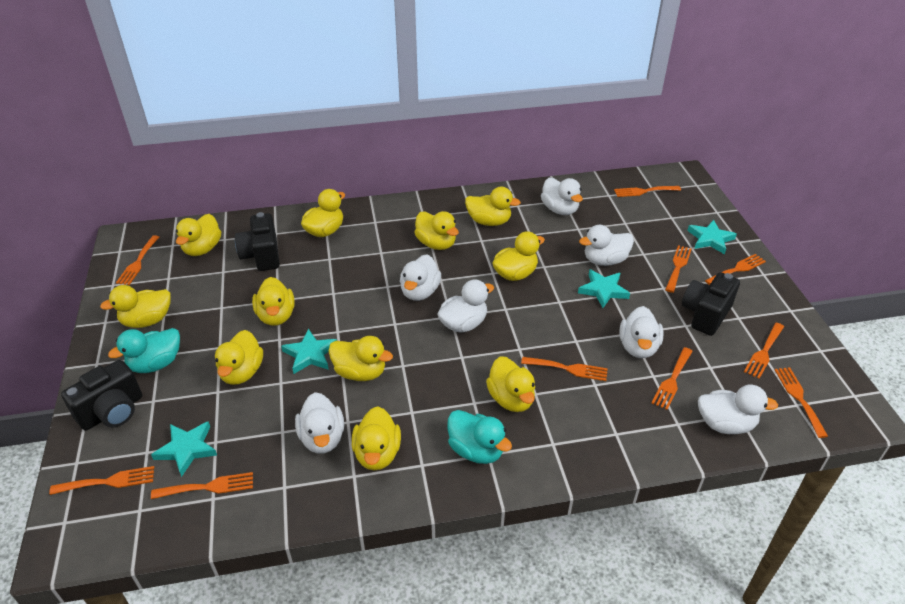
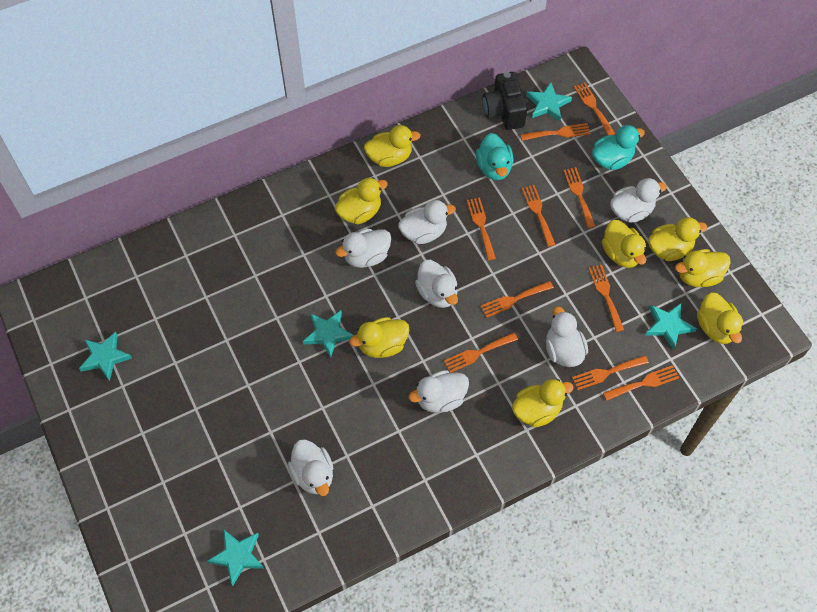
black camera: 3 -> 1
turquoise star: 4 -> 5
yellow duck: 11 -> 8

